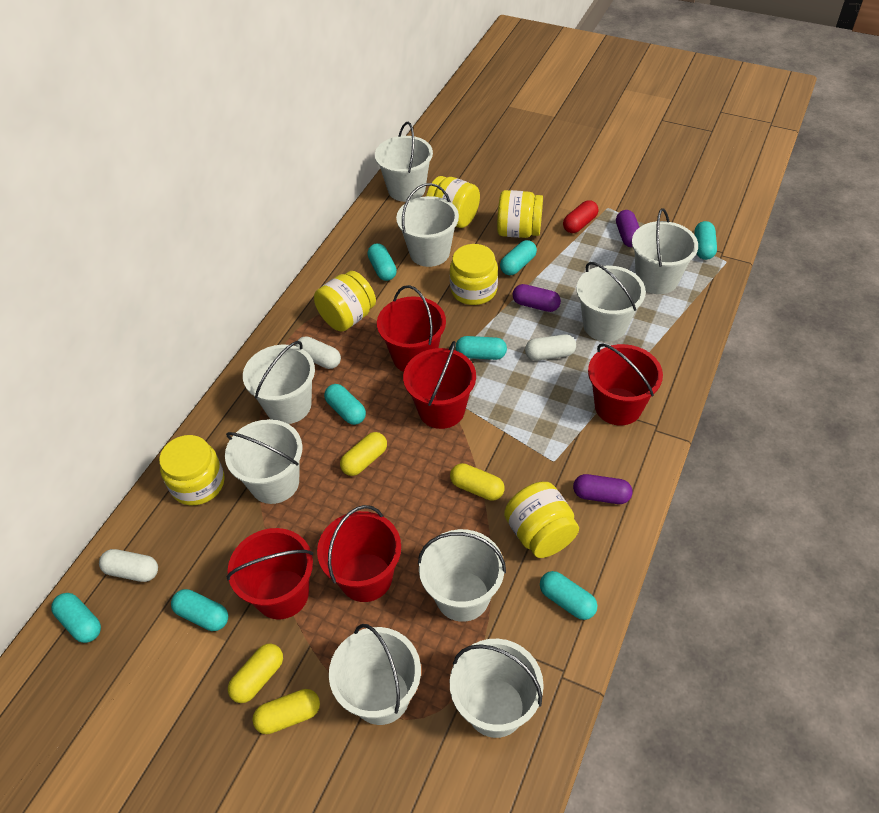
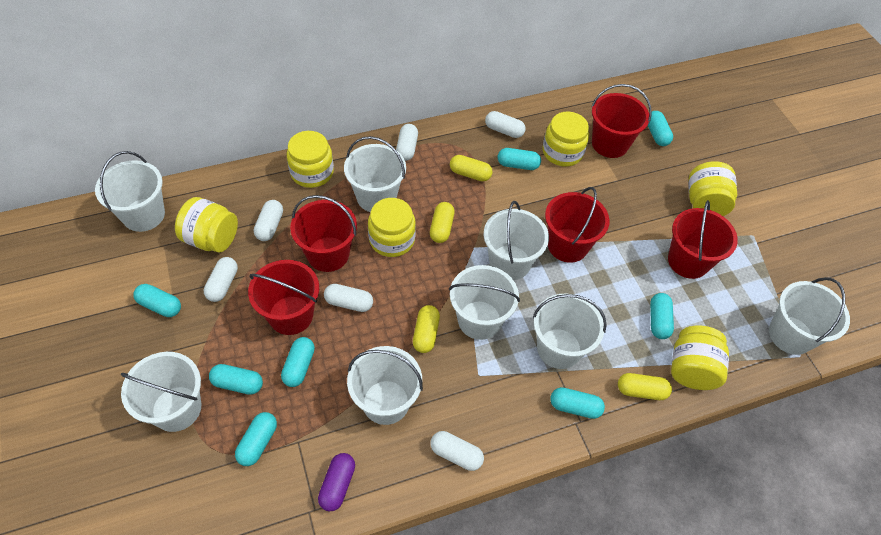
purple capsule: 3 -> 1
red capsule: 1 -> 0
white bucket: 9 -> 8
white capsule: 3 -> 6

